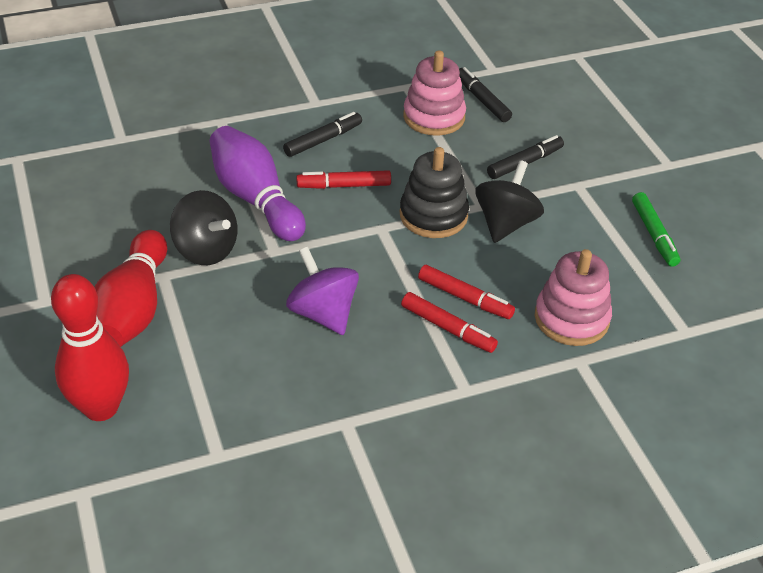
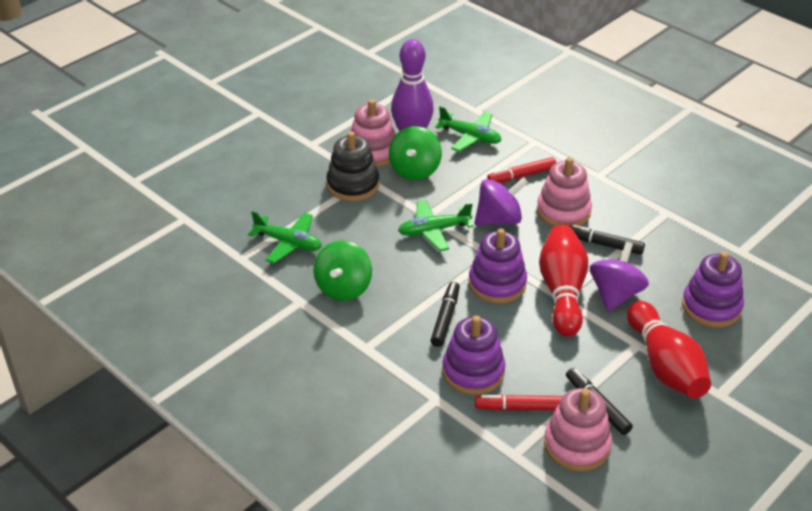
black spinning top: 2 -> 0
green marker: 1 -> 0
green plane: 0 -> 3
green spinning top: 0 -> 2
pink stacking toy: 2 -> 3
purple spinning top: 1 -> 2
purple stacking toy: 0 -> 3
red marker: 3 -> 2

